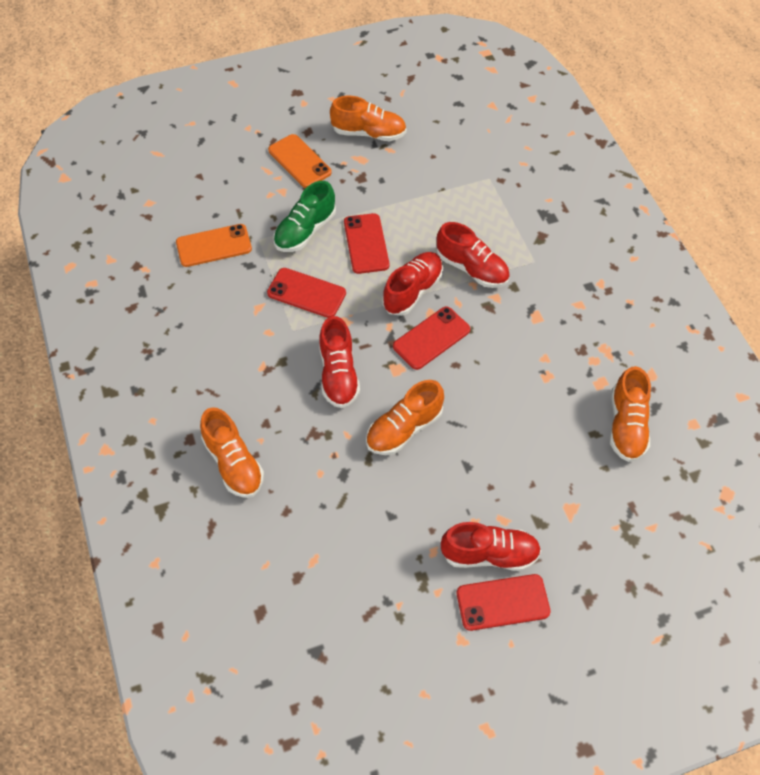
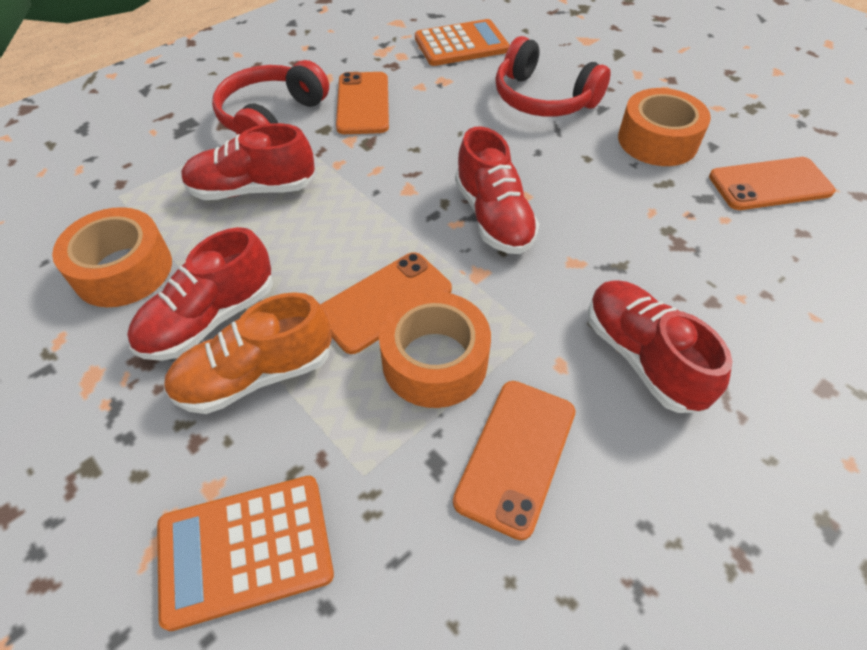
green shoe: 1 -> 0
orange calculator: 0 -> 2
orange phone: 2 -> 4
orange shoe: 4 -> 1
orange tape: 0 -> 3
red headphones: 0 -> 2
red phone: 4 -> 0

